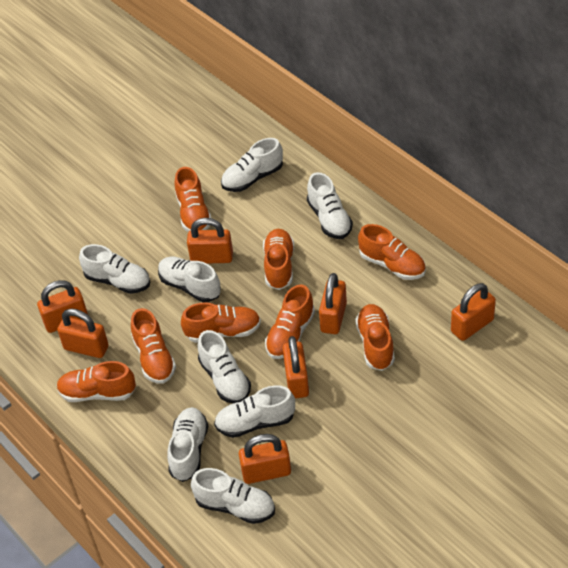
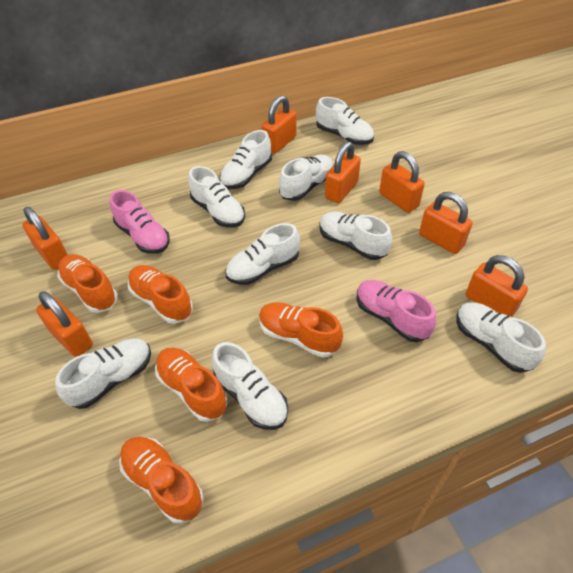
orange shoe: 8 -> 5
pink shoe: 0 -> 2
white shoe: 8 -> 9

